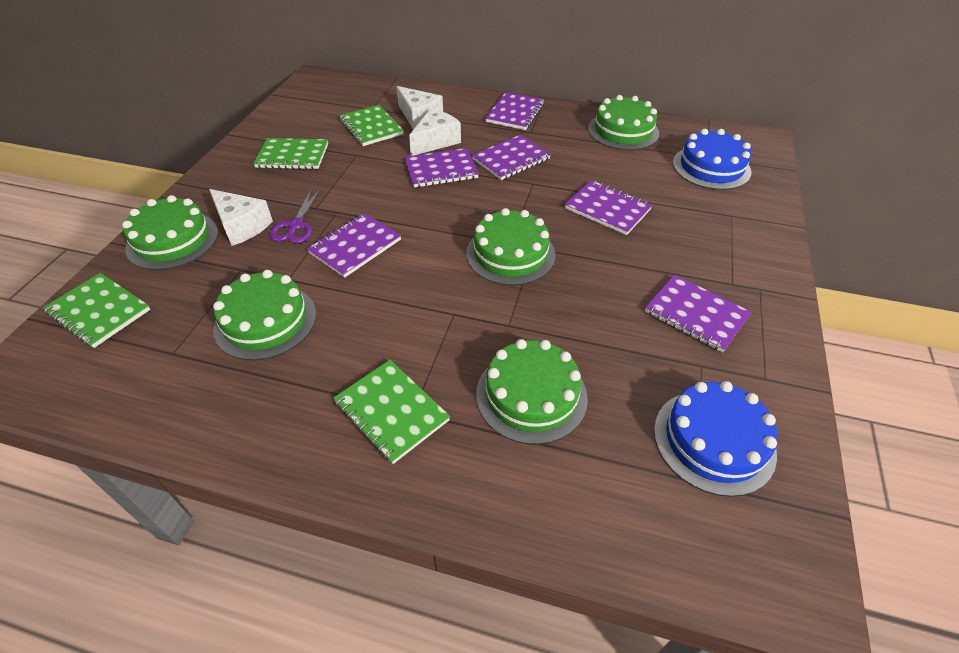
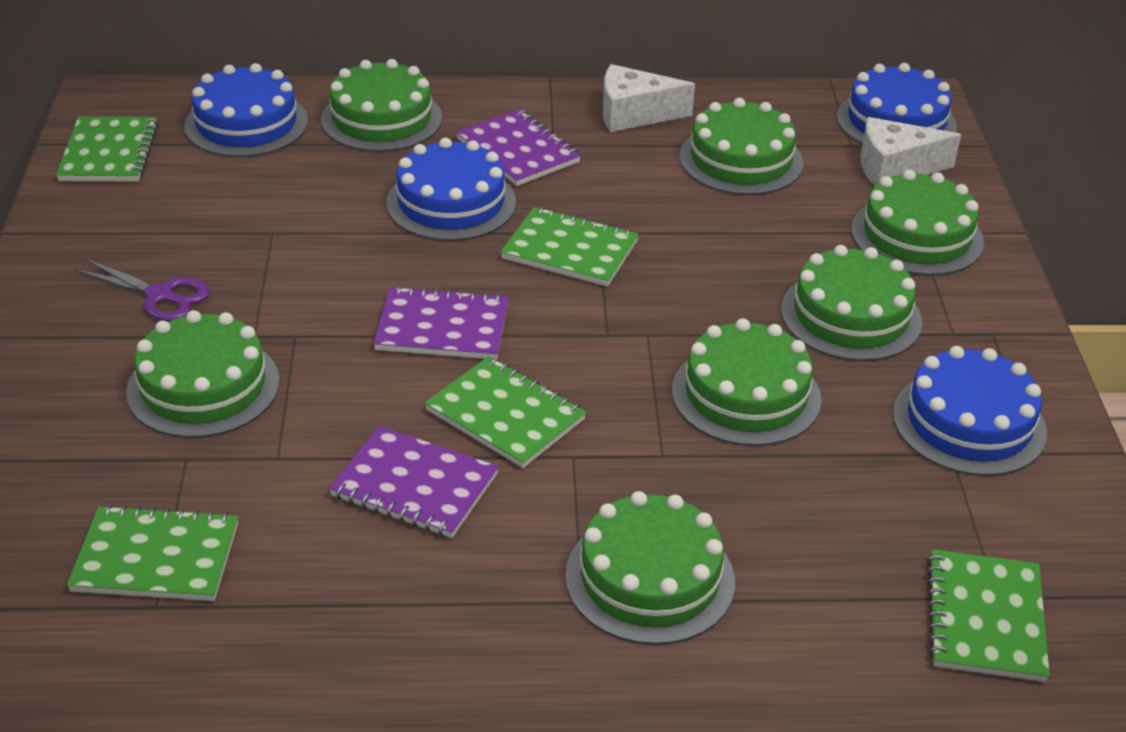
blue cake: 2 -> 4
green cake: 5 -> 7
green notebook: 4 -> 5
purple notebook: 6 -> 3
white cheese: 3 -> 2

